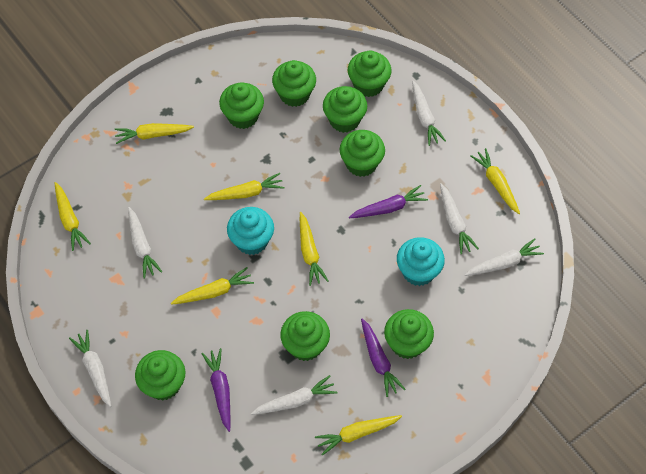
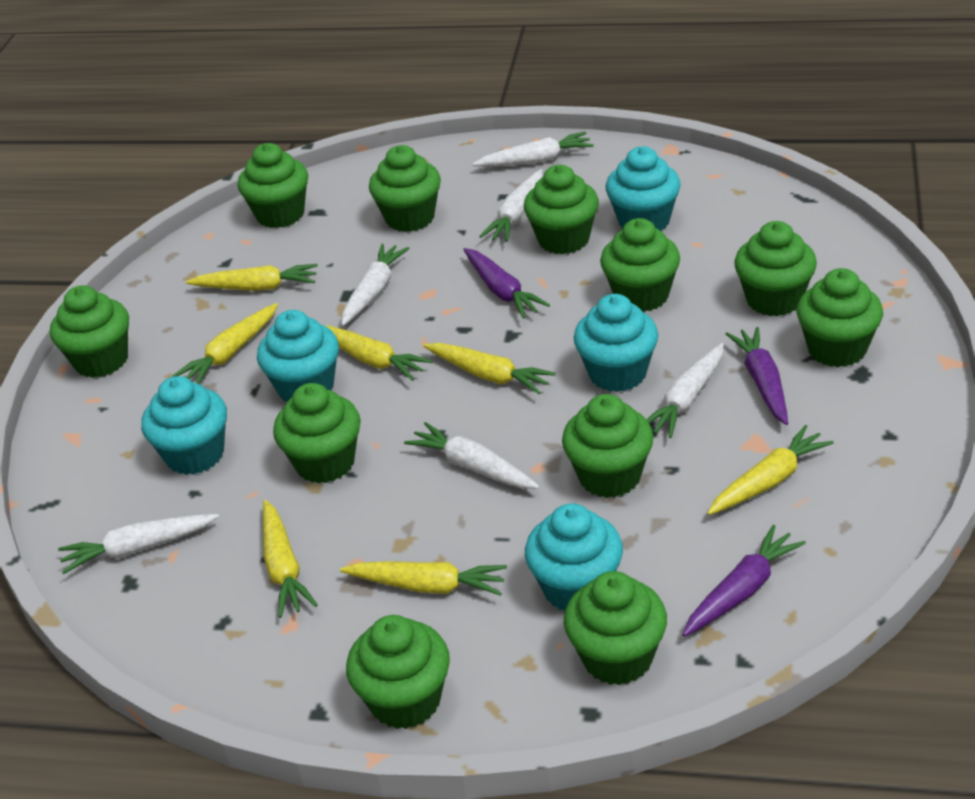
green cupcake: 8 -> 11
turquoise cupcake: 2 -> 5

